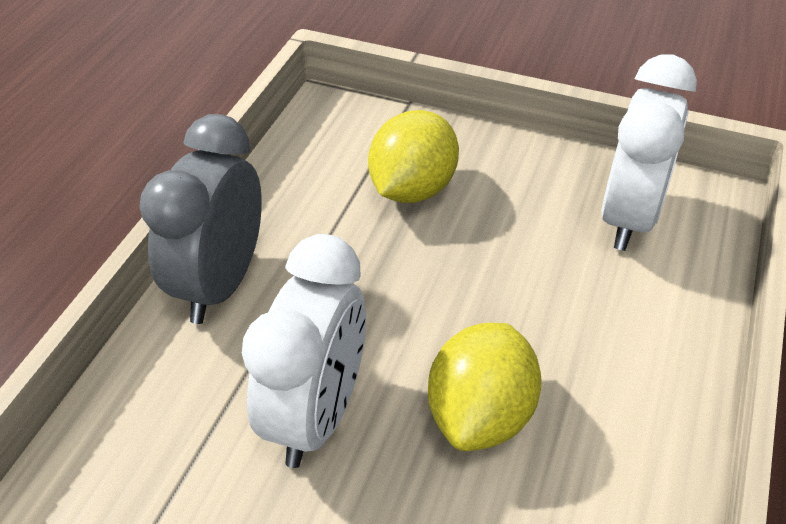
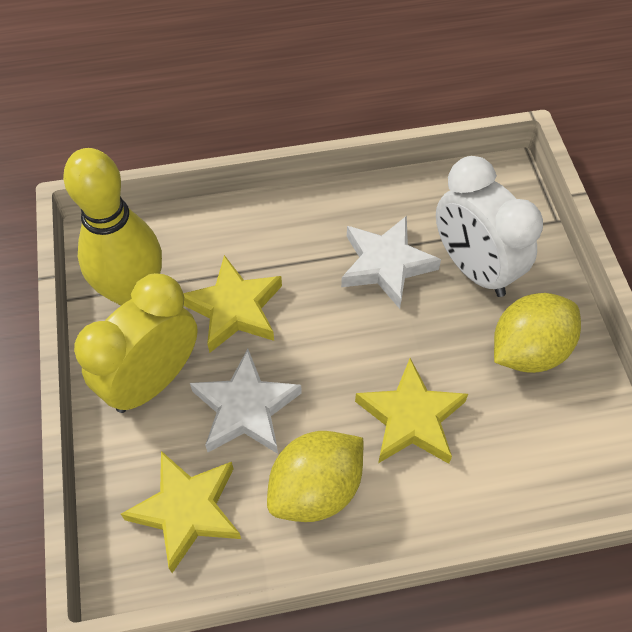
grey clock: 1 -> 0
white clock: 2 -> 1
white star: 0 -> 2
yellow bowling pin: 0 -> 1
yellow clock: 0 -> 1
yellow star: 0 -> 3

